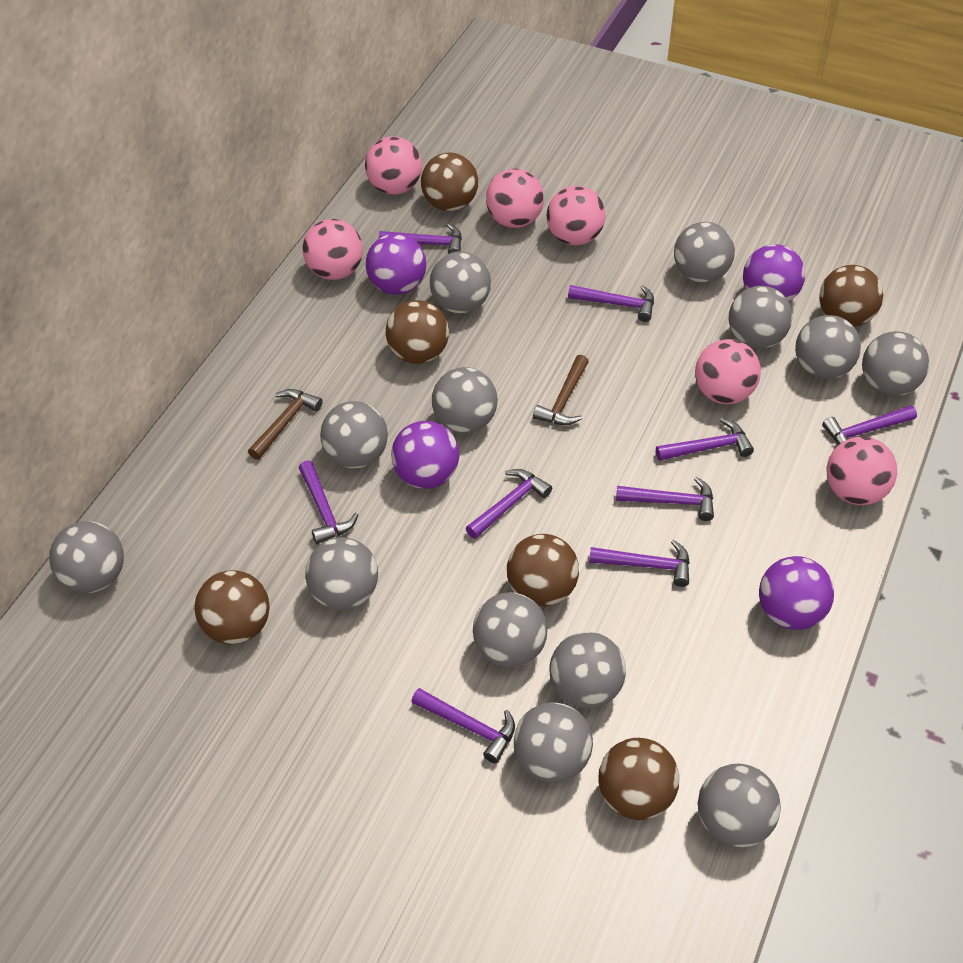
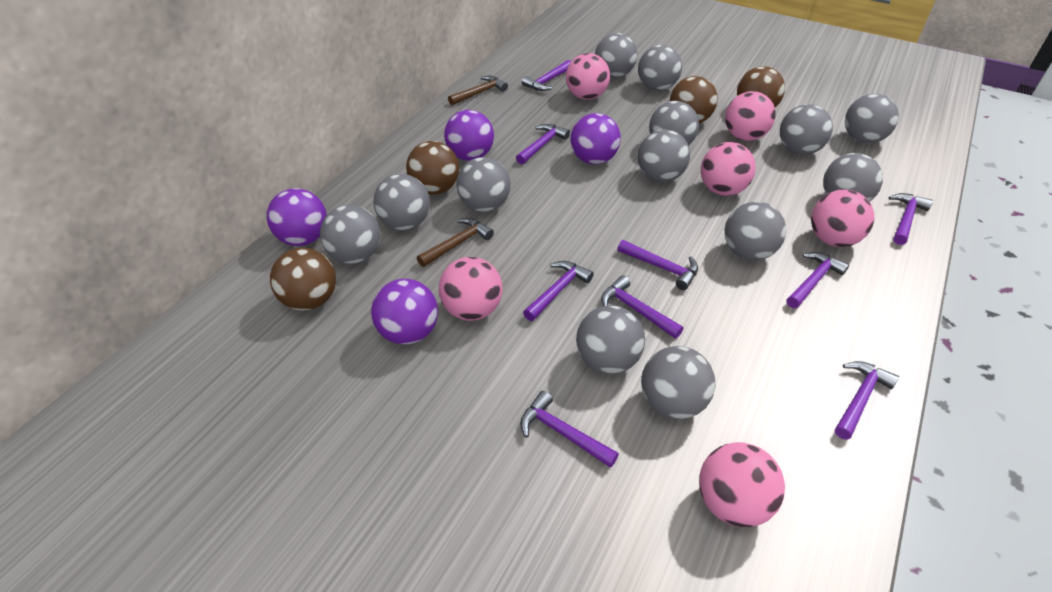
brown ball: 6 -> 4

